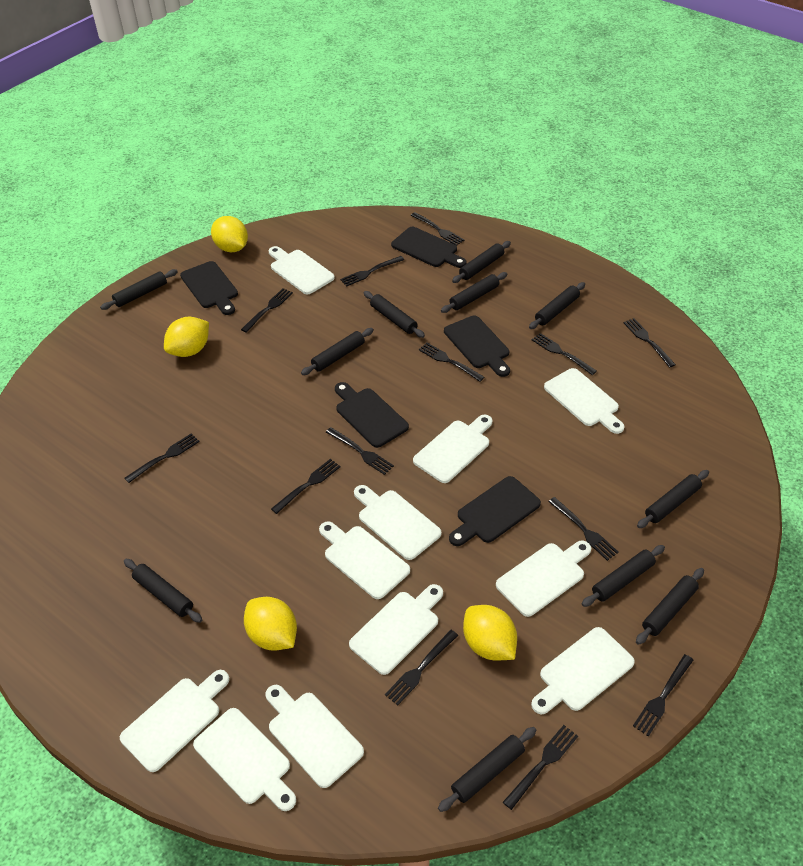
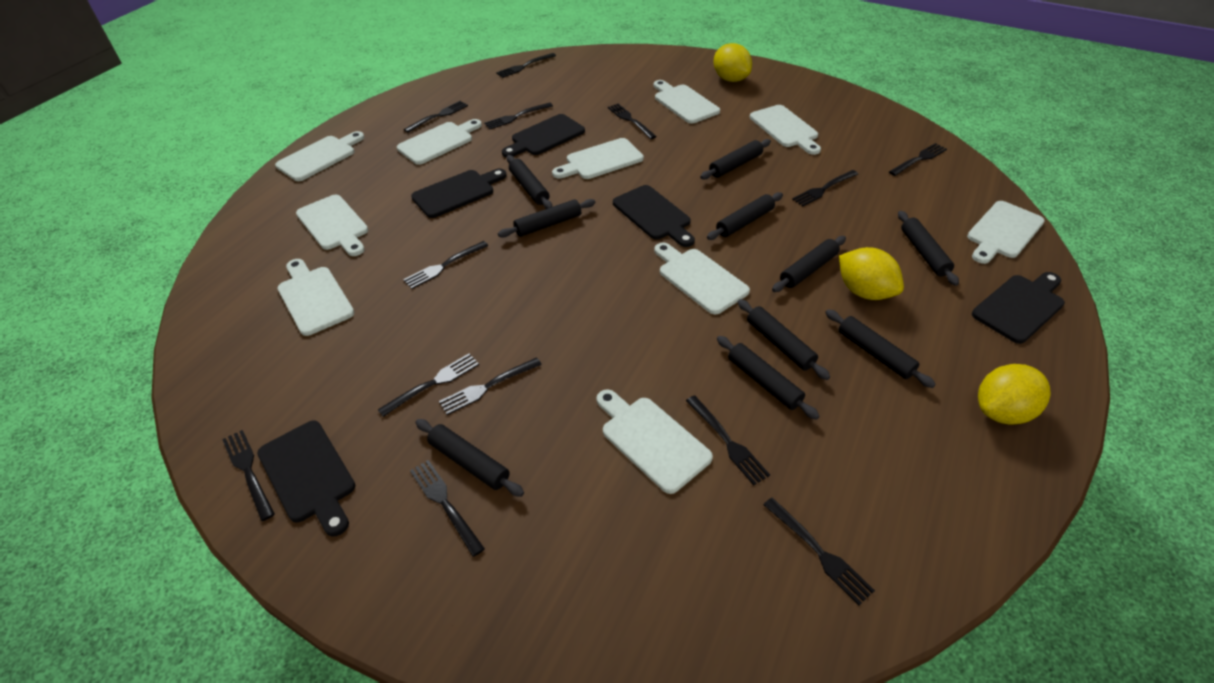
black rolling pin: 11 -> 10
white cutting board: 11 -> 10
yellow lemon: 4 -> 3

